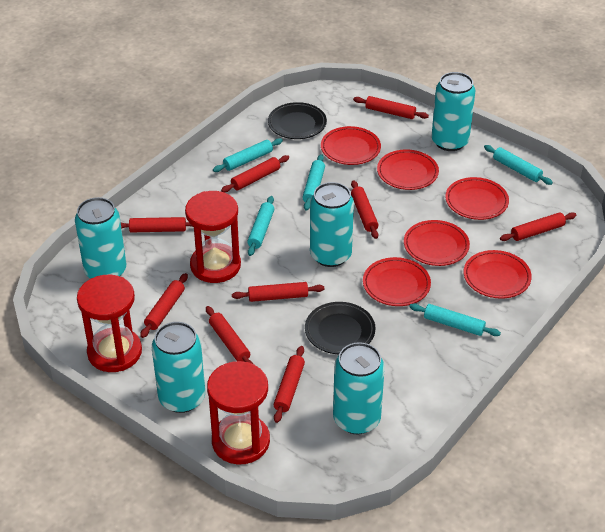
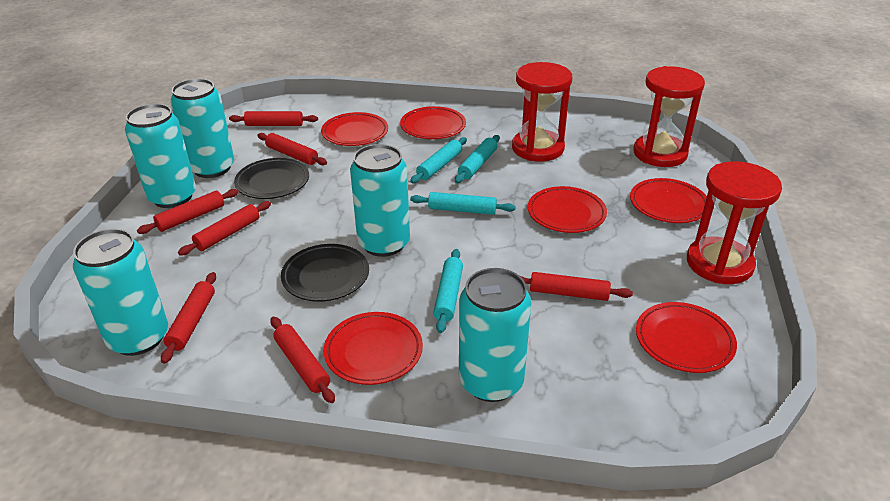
red rolling pin: 9 -> 7
turquoise rolling pin: 5 -> 4

